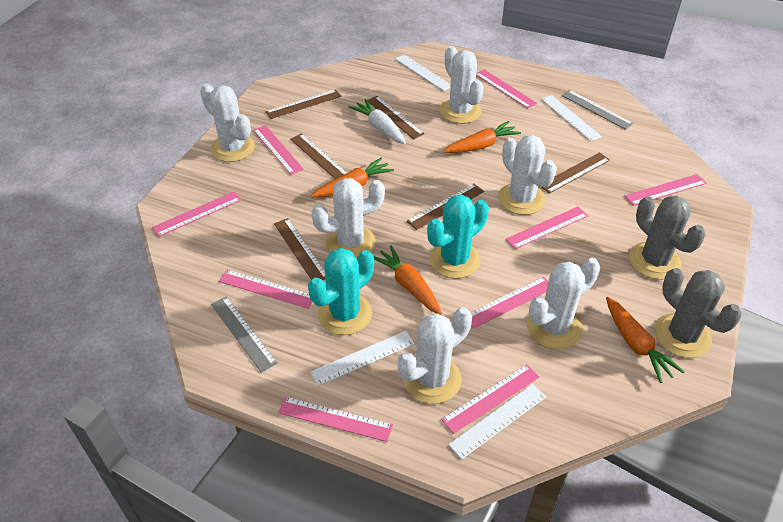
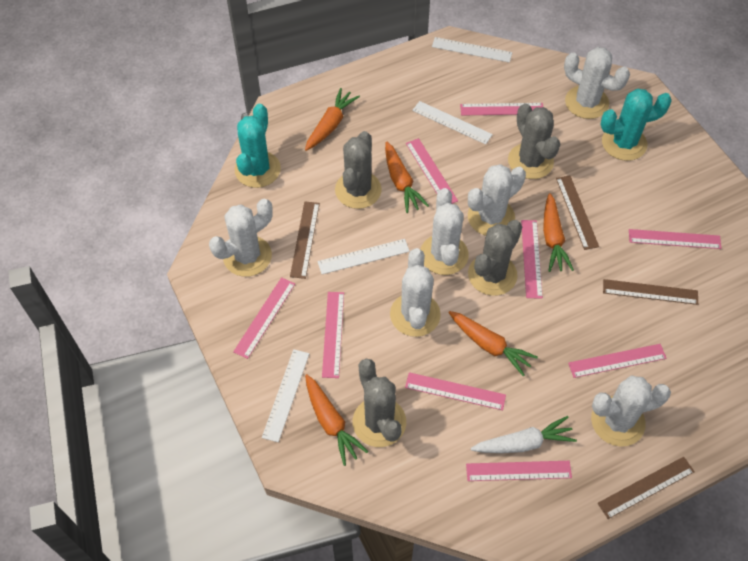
brown ruler: 6 -> 4
grey cactus: 2 -> 4
grey ruler: 2 -> 0
orange carrot: 4 -> 5

